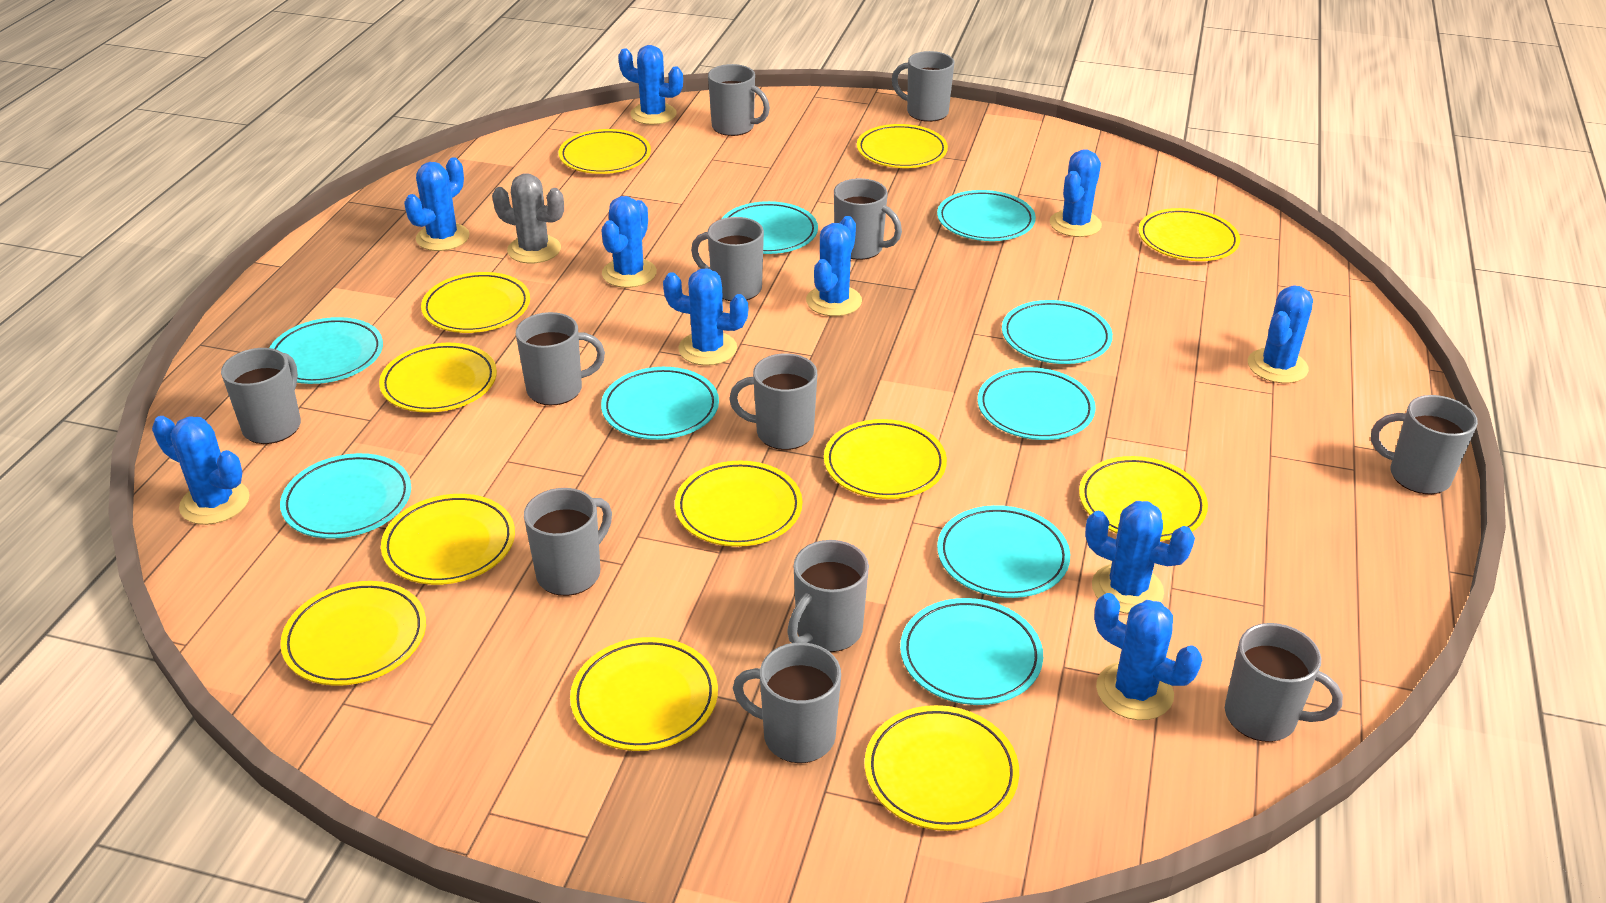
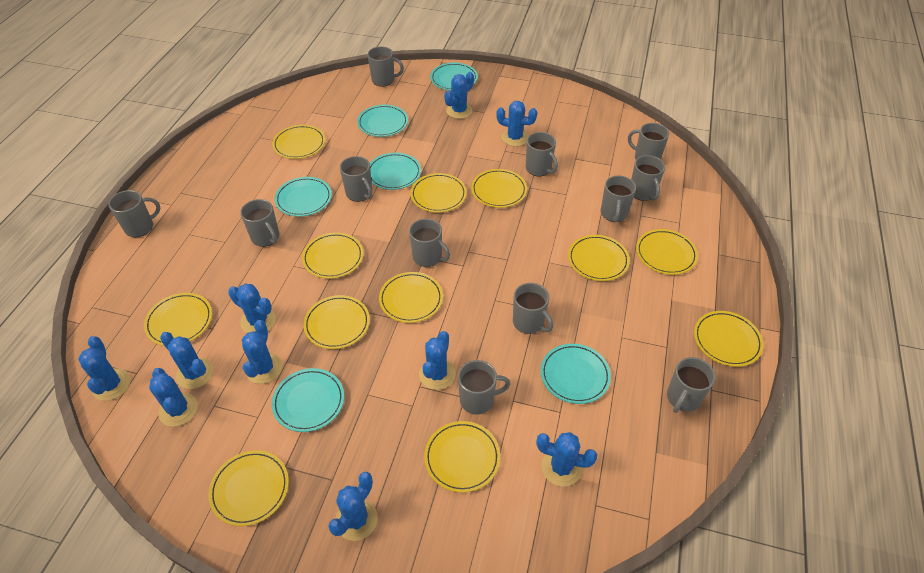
grey cactus: 1 -> 0
turquoise plate: 9 -> 6

